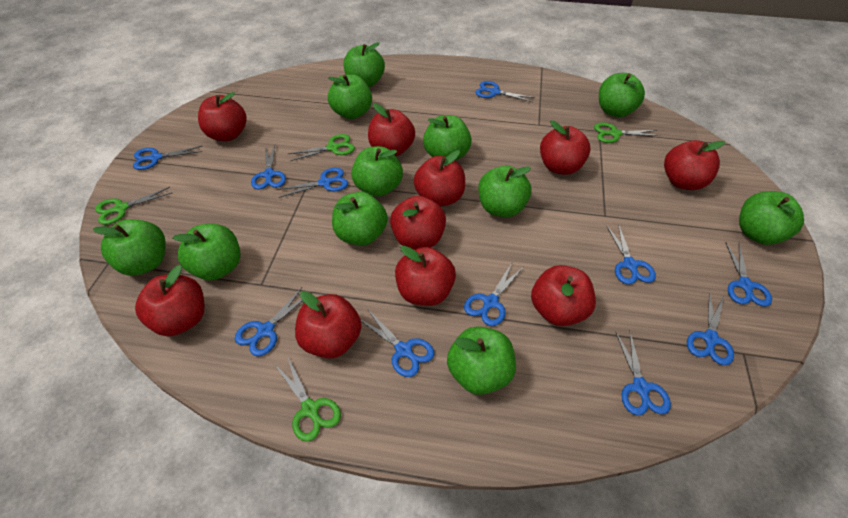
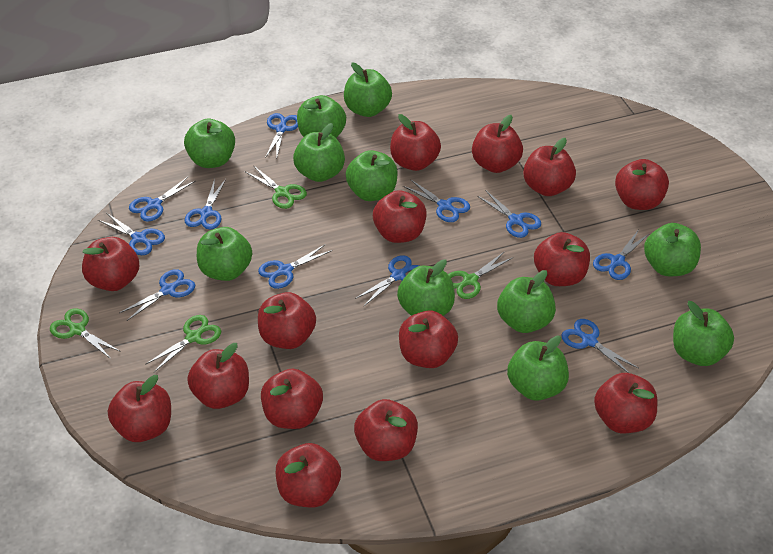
red apple: 10 -> 15

